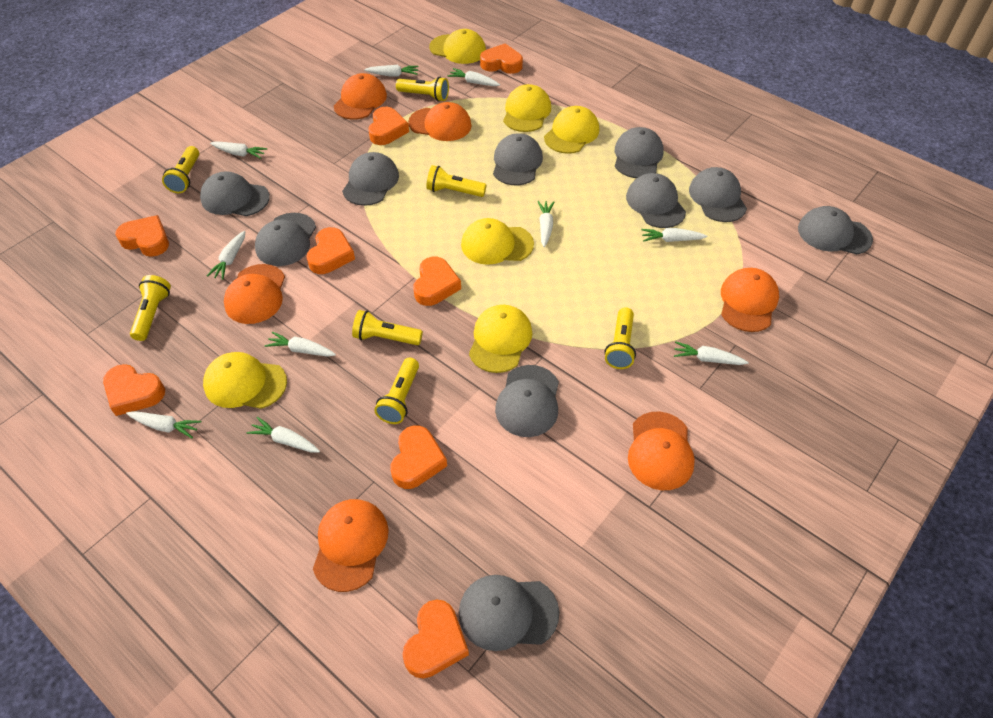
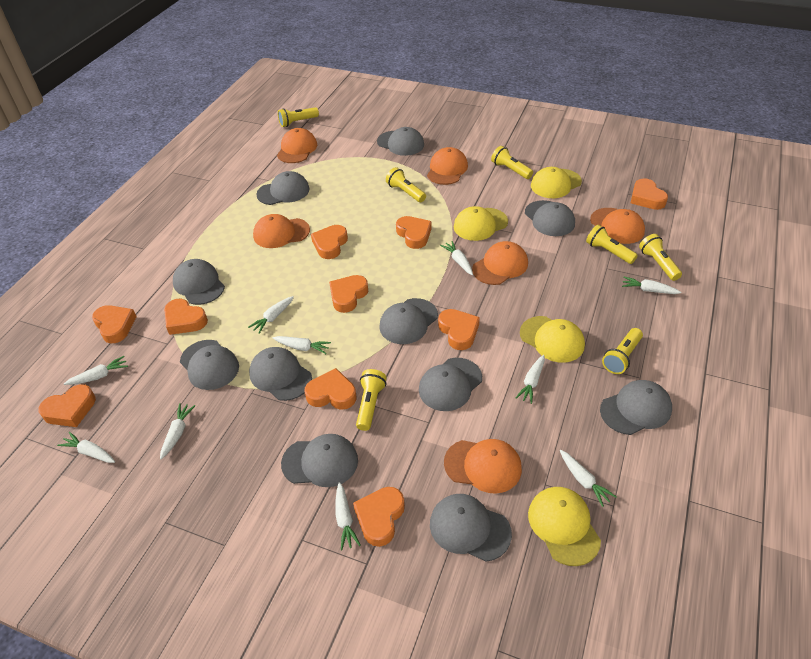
grey cap: 10 -> 11
orange heart: 8 -> 10
yellow cap: 6 -> 4

